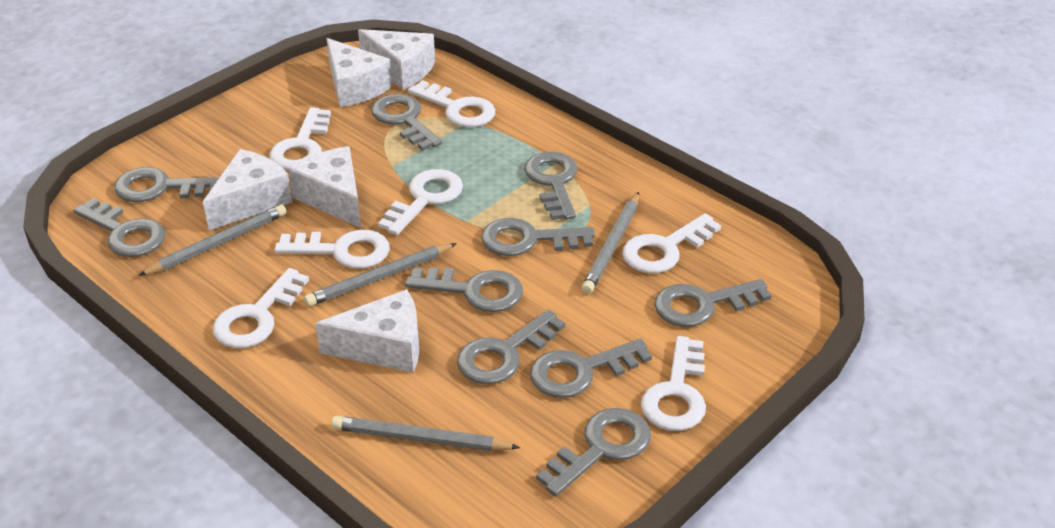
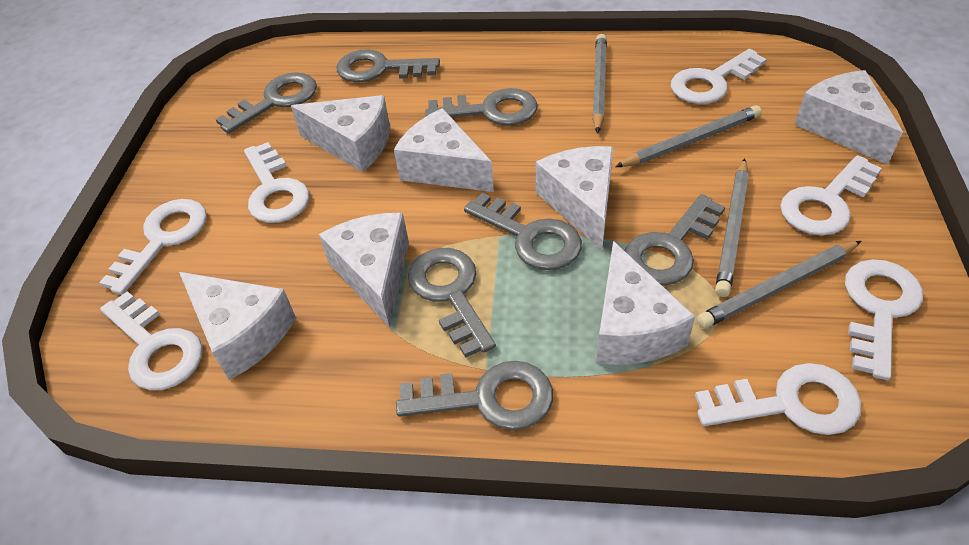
grey key: 10 -> 7
white cheese: 5 -> 7

